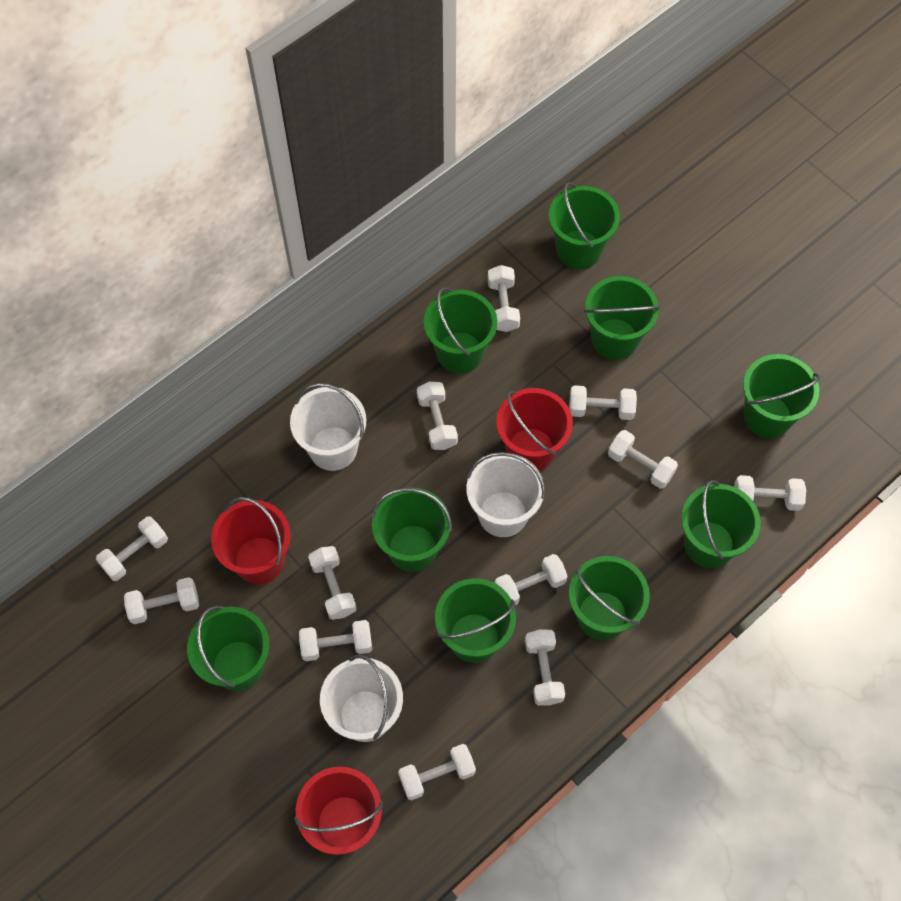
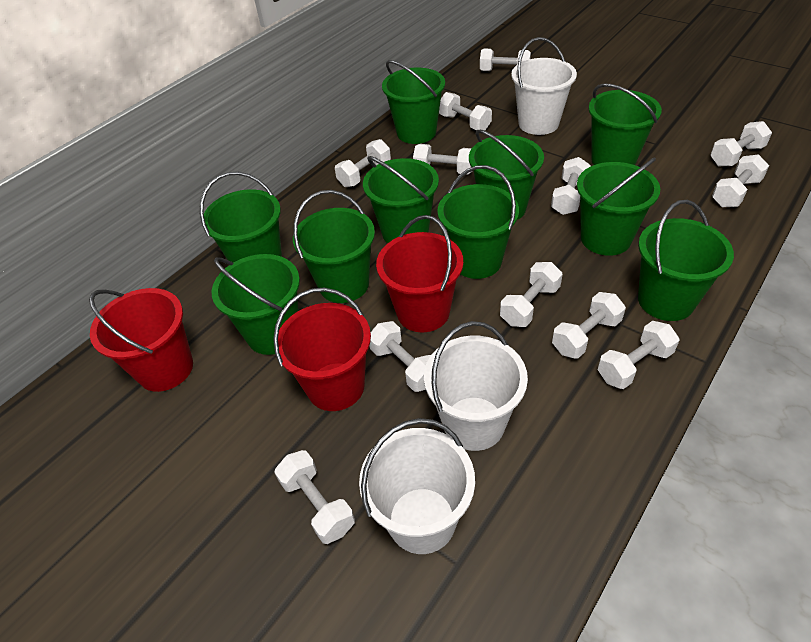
green bucket: 9 -> 10

